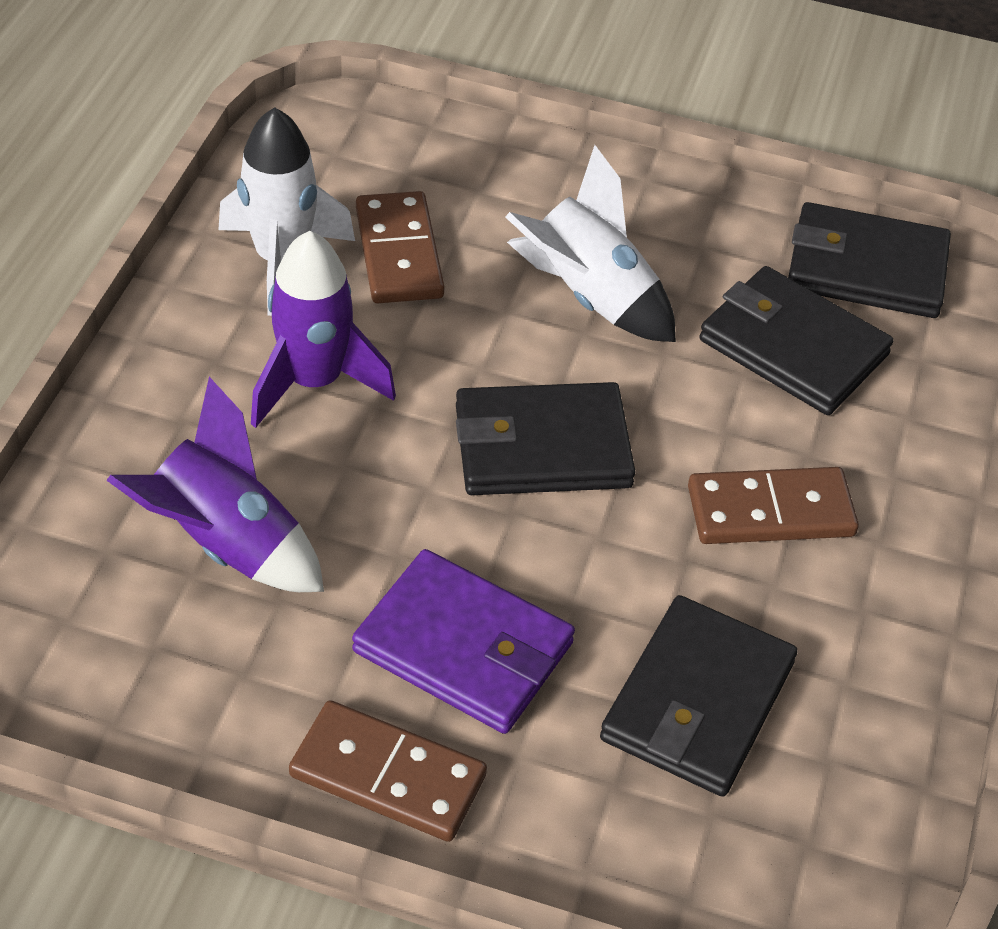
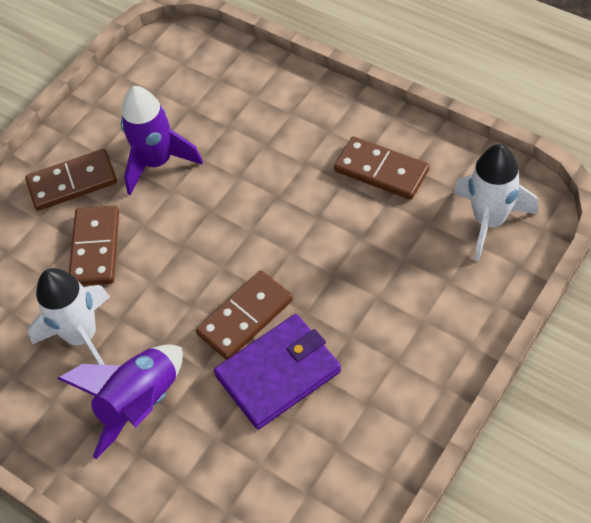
black wallet: 4 -> 0
brown domino: 3 -> 4

